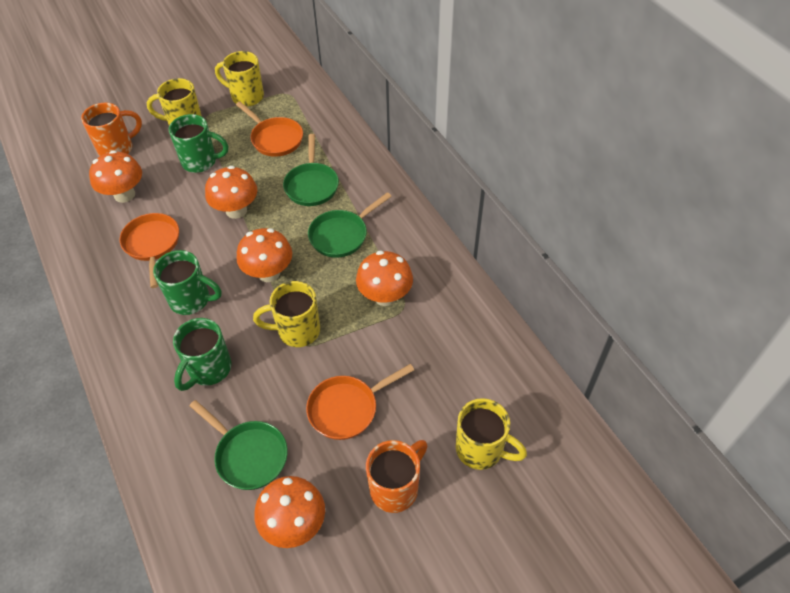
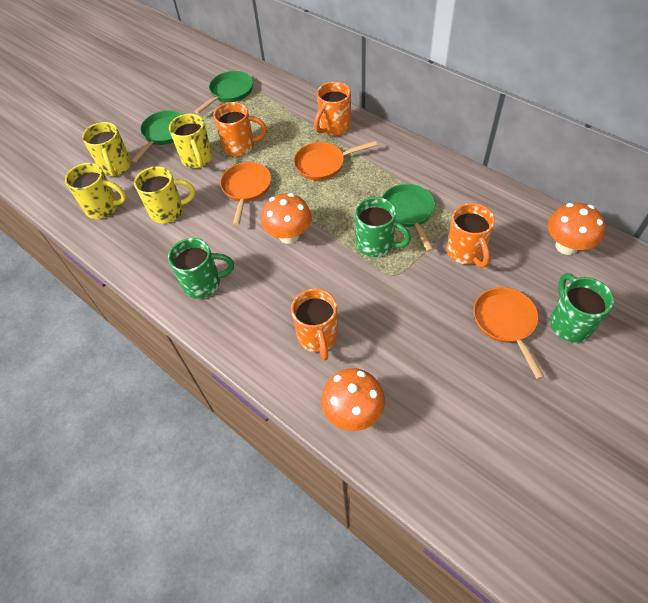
orange mug: 2 -> 4
orange mushroom: 5 -> 3

